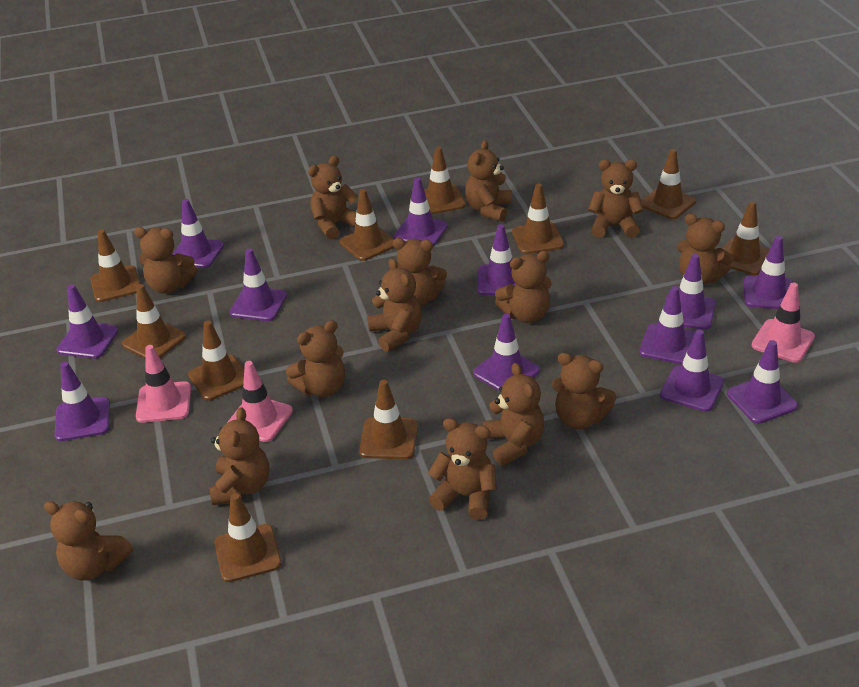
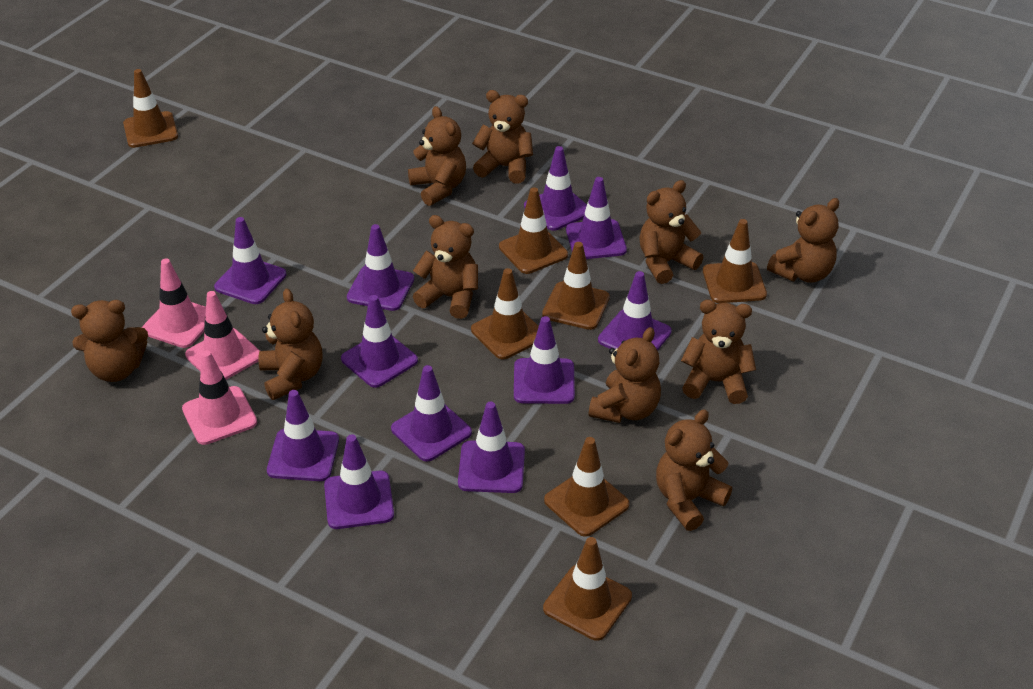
brown teddy bear: 14 -> 10
brown traffic cone: 10 -> 7
purple traffic cone: 12 -> 11

